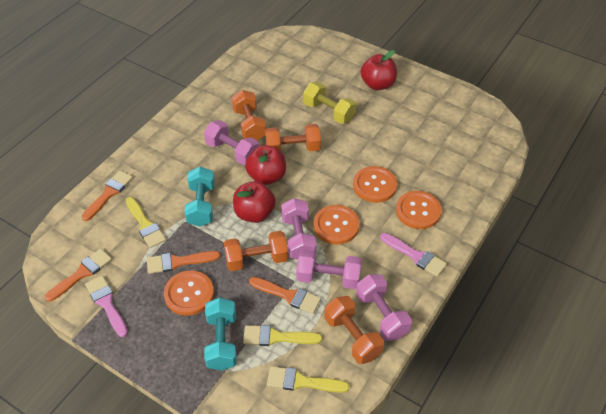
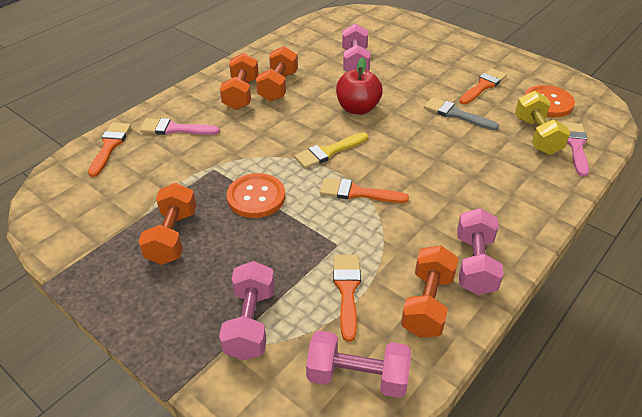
grey brush: 0 -> 1
orange button: 4 -> 2
red apple: 3 -> 1
turquoise dumbbell: 2 -> 0
yellow brush: 3 -> 1

